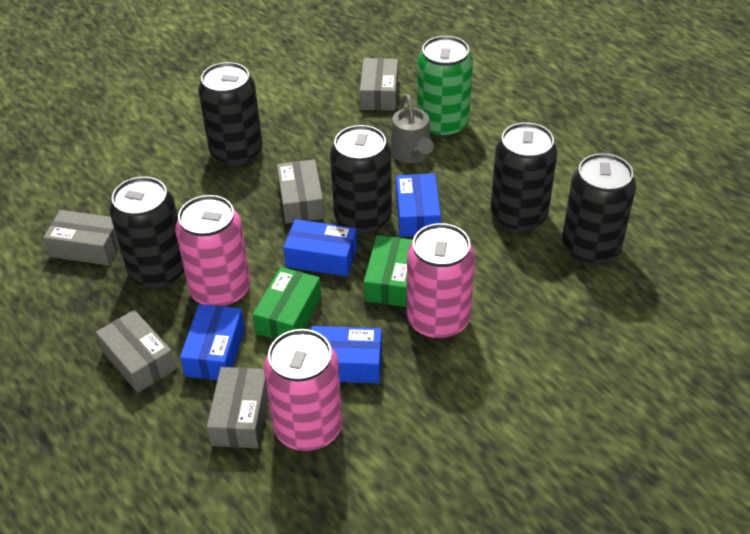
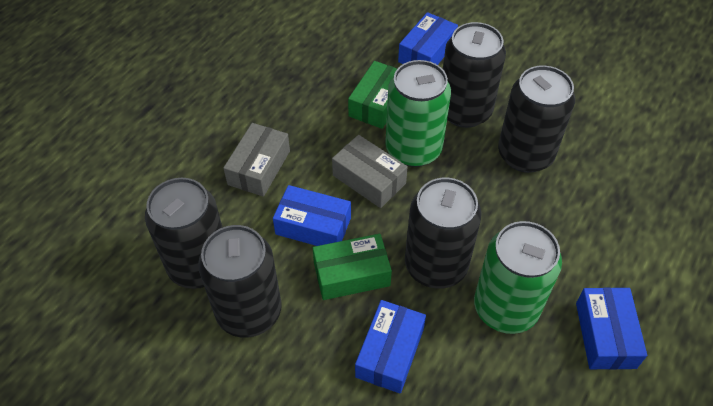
green can: 1 -> 2
grey box: 5 -> 2
grey watering can: 1 -> 0
pink can: 3 -> 0

